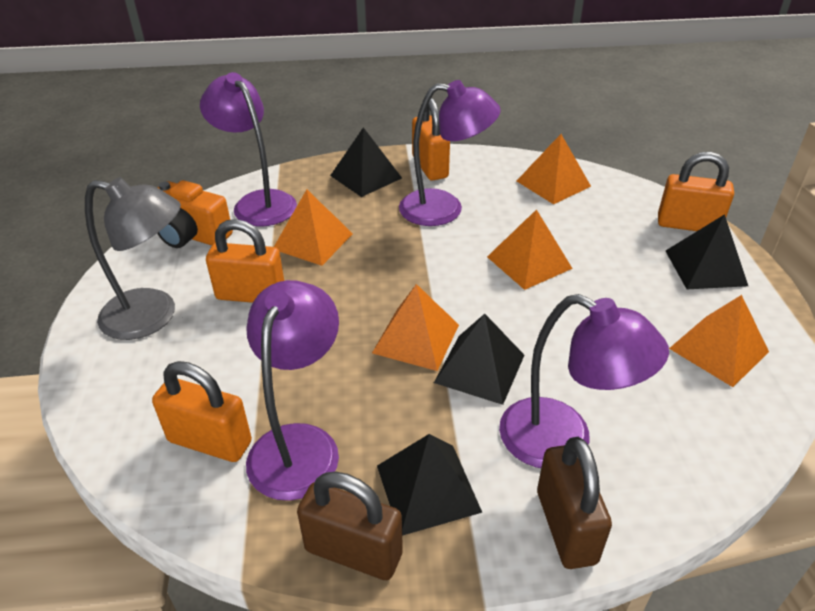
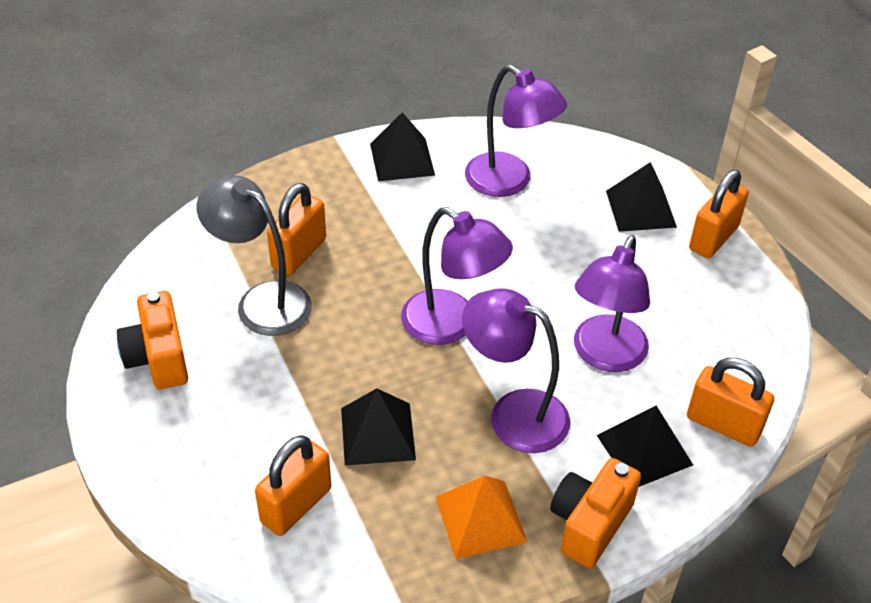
brown padlock: 2 -> 0
orange camera: 1 -> 2
orange pyramid: 5 -> 1

